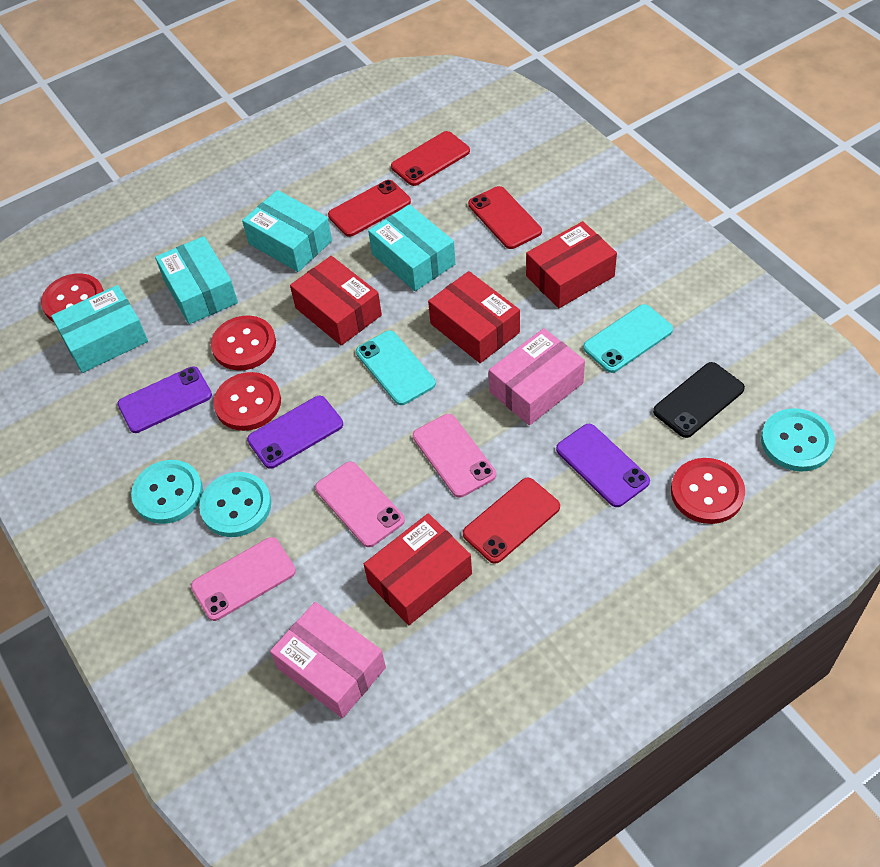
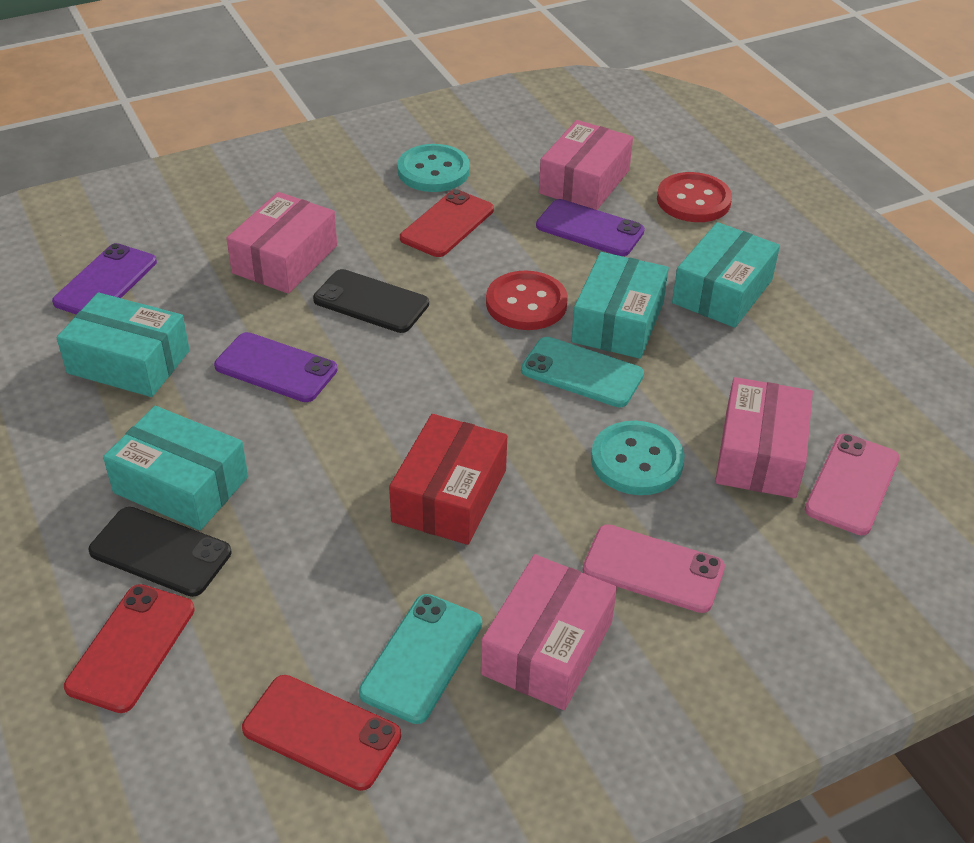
black phone: 1 -> 2
pink box: 2 -> 4
pink phone: 3 -> 2
red box: 4 -> 1
red button: 4 -> 2
red phone: 4 -> 3
turquoise button: 3 -> 2

